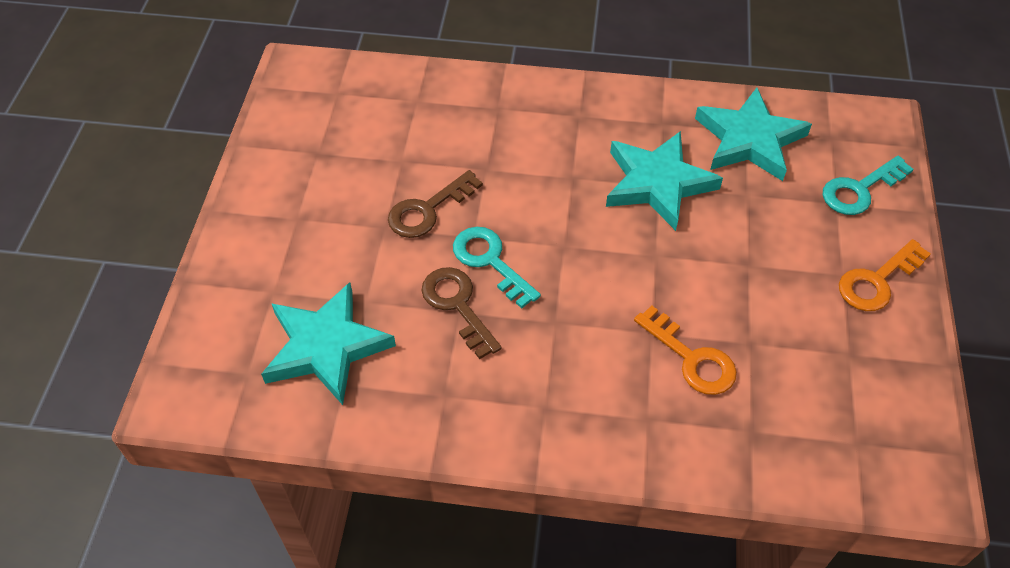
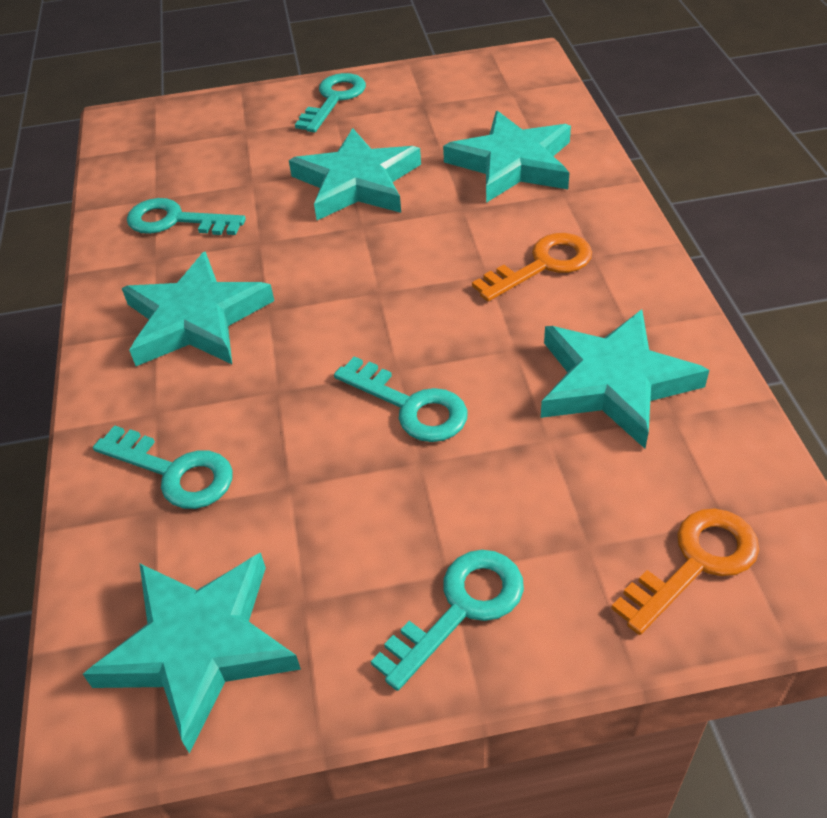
brown key: 2 -> 0
turquoise key: 2 -> 5
turquoise star: 3 -> 5

